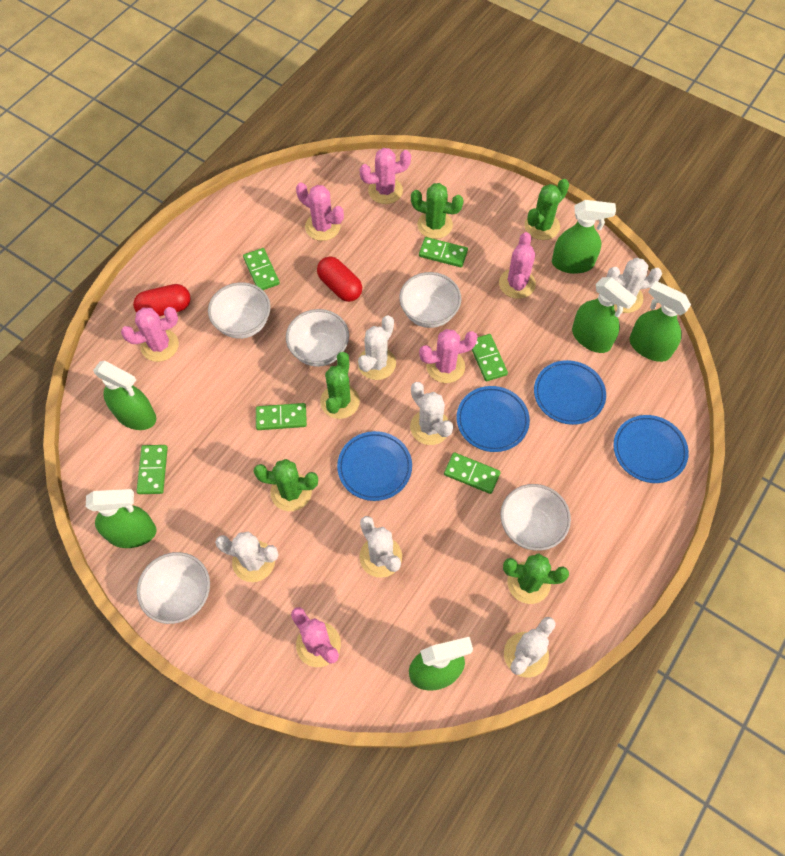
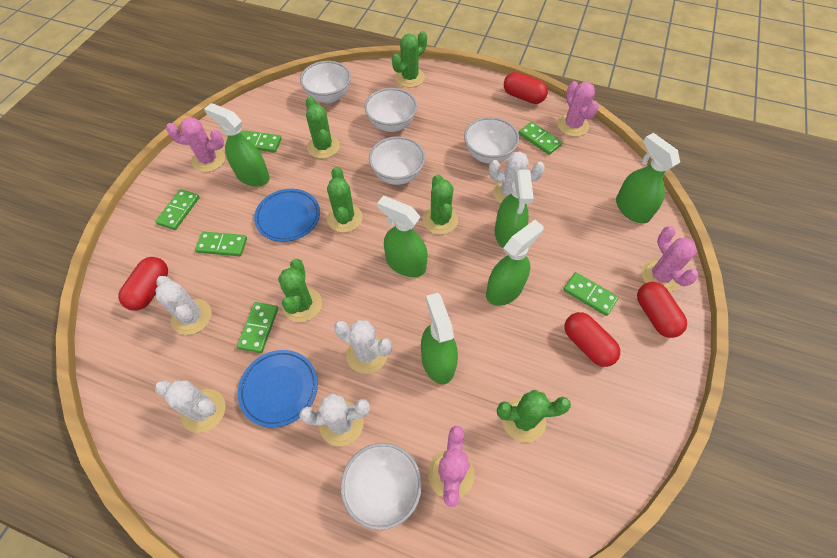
blue plate: 4 -> 2
green cactus: 5 -> 6
pink cactus: 6 -> 4
red capsule: 2 -> 4
white cactus: 6 -> 5

